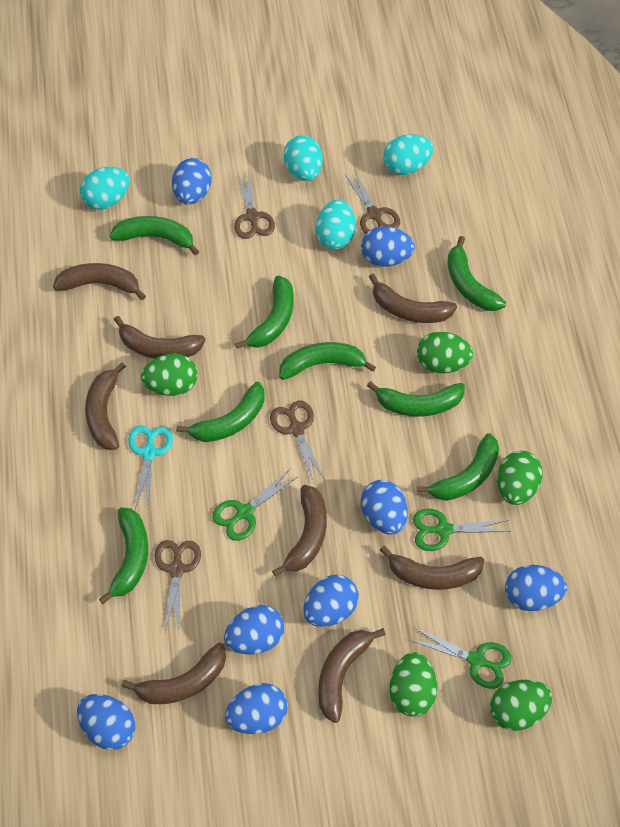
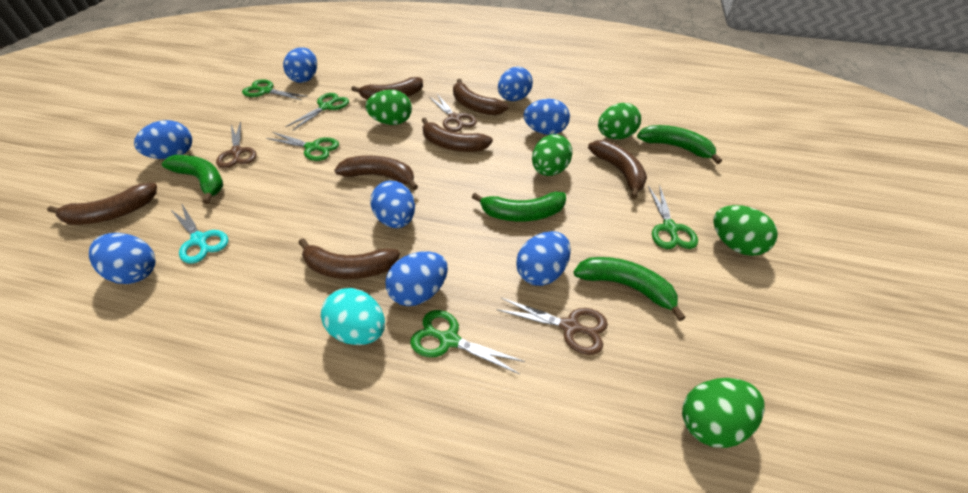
brown banana: 8 -> 7
brown scissors: 4 -> 3
green banana: 8 -> 4
green scissors: 3 -> 5
turquoise egg: 4 -> 1

